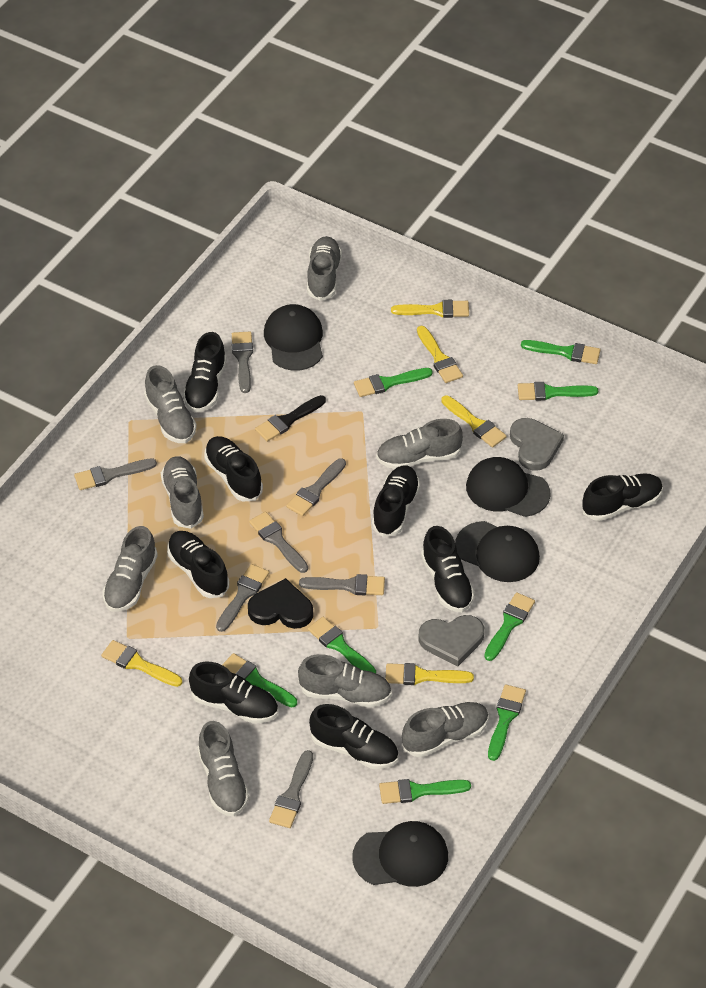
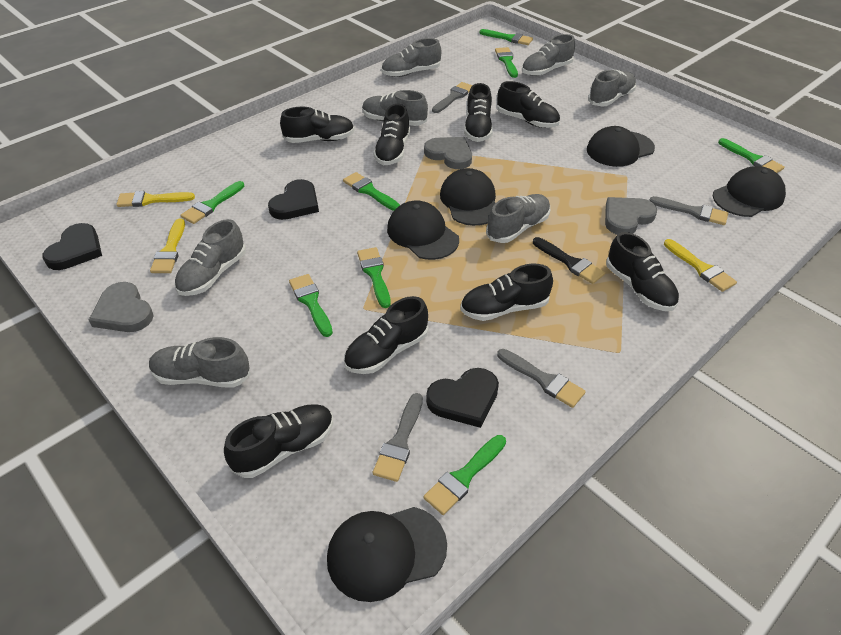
black cap: 4 -> 5
black heart: 1 -> 3
grey brush: 7 -> 4
grey heart: 2 -> 3
grey shoe: 8 -> 7
yellow brush: 5 -> 3

